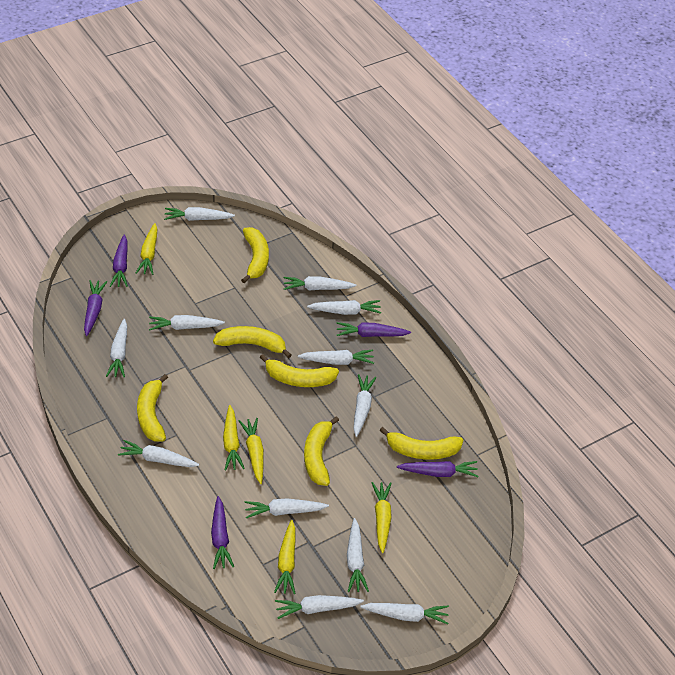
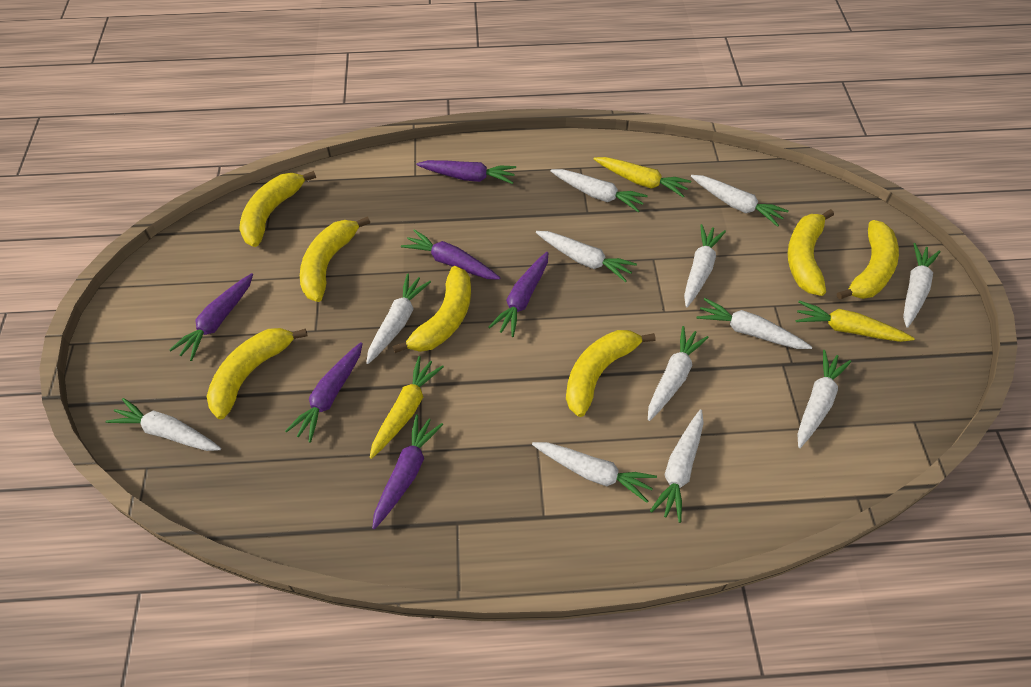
purple carrot: 5 -> 6
yellow banana: 6 -> 7
yellow carrot: 5 -> 3

